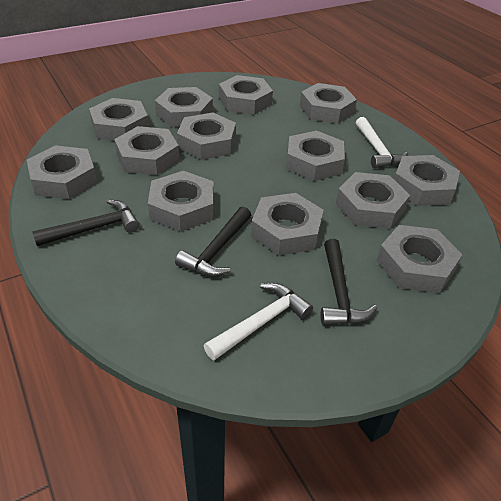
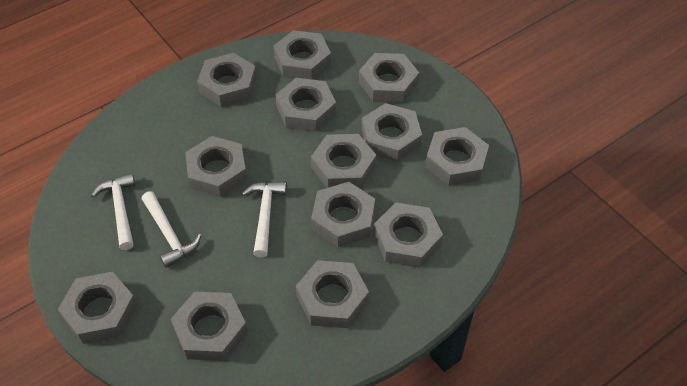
black hammer: 3 -> 0
white hammer: 2 -> 3

